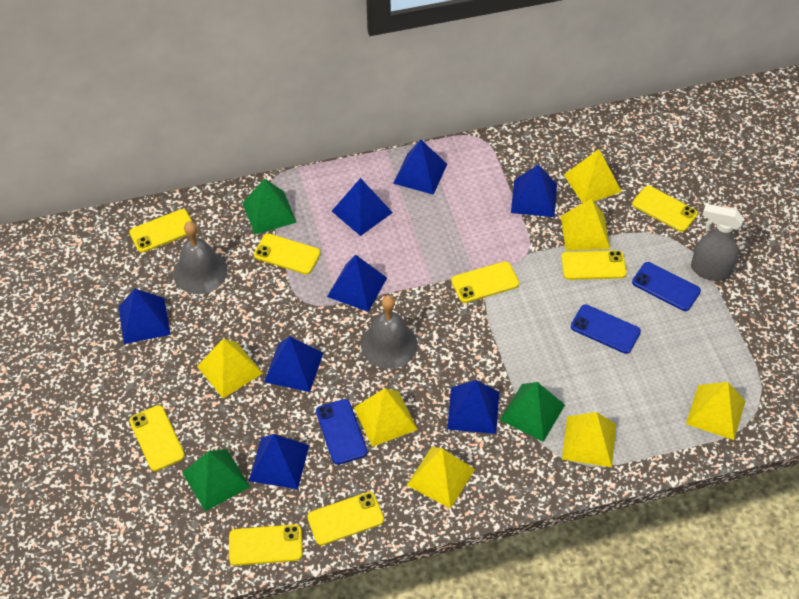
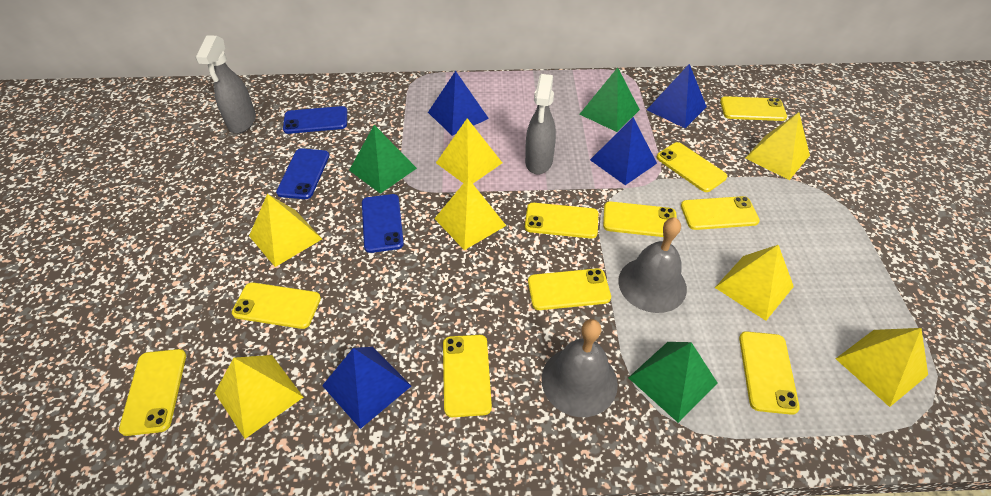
blue pyramid: 8 -> 4
grey spray bottle: 1 -> 2
yellow phone: 8 -> 10

